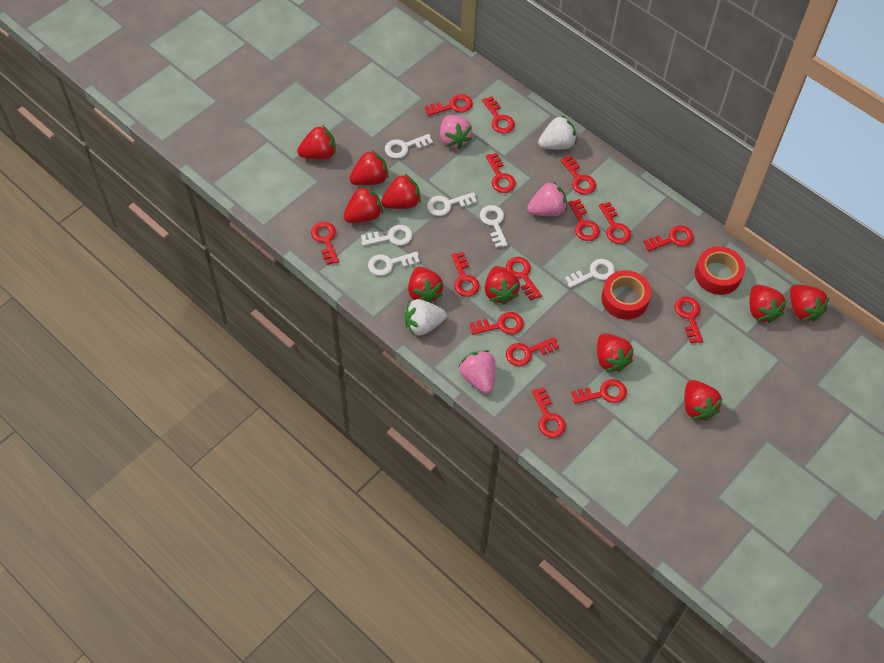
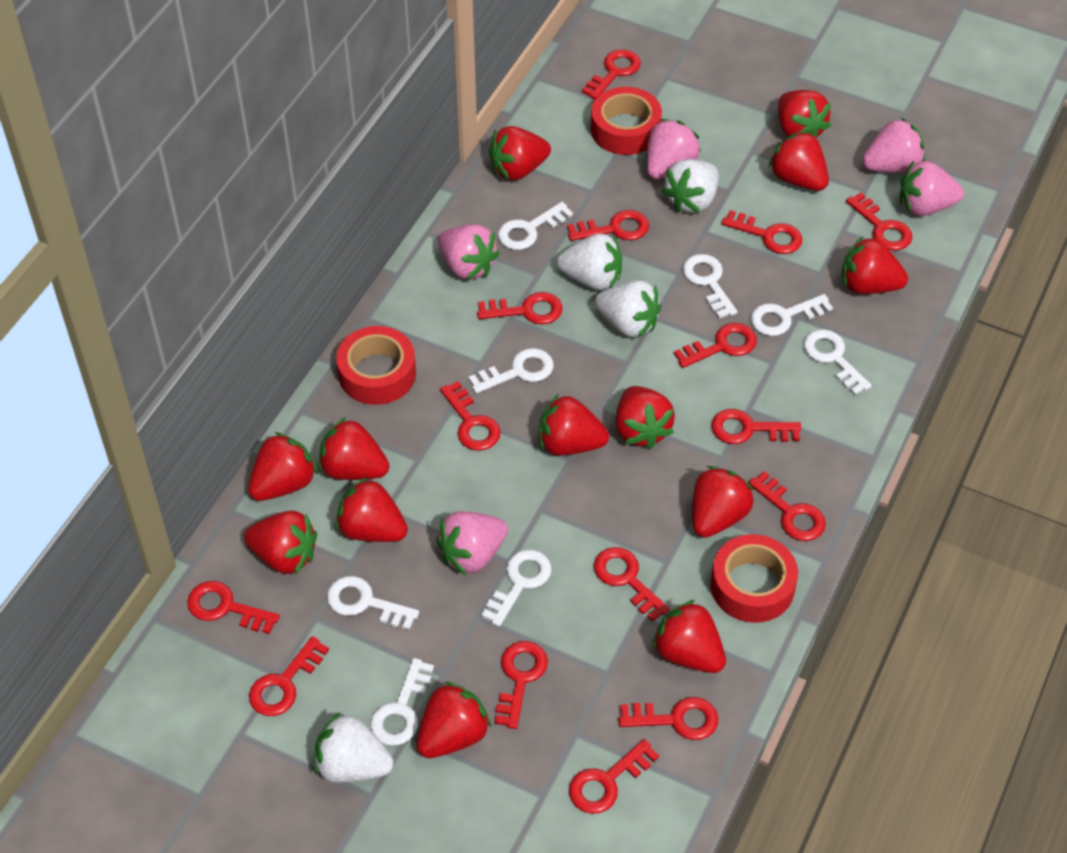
pink strawberry: 3 -> 5
red strawberry: 10 -> 13
red tape: 2 -> 3
white key: 6 -> 8
white strawberry: 2 -> 4

